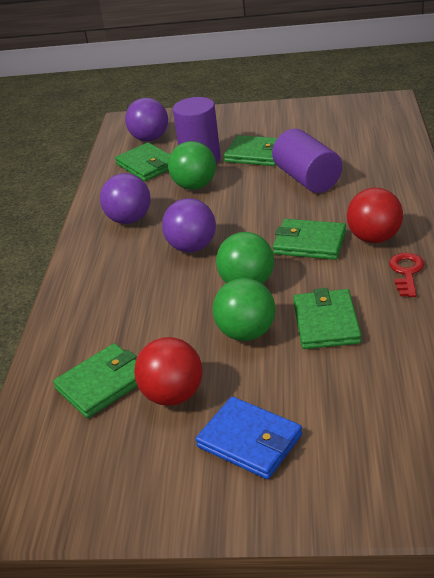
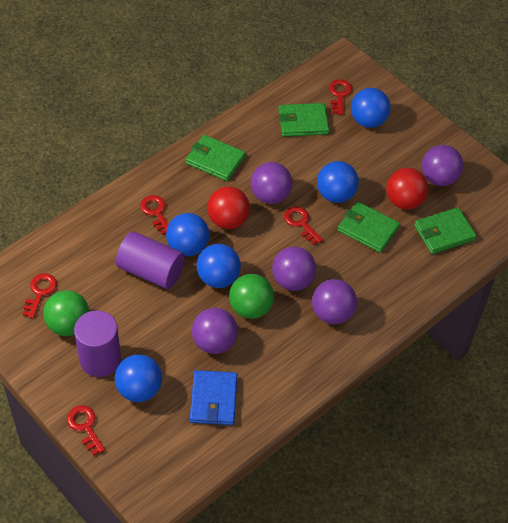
blue ball: 0 -> 5
green ball: 3 -> 2
green wallet: 5 -> 4
purple ball: 3 -> 5
red key: 1 -> 5

